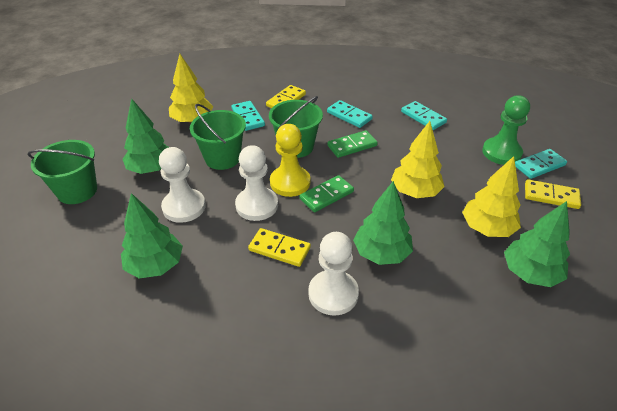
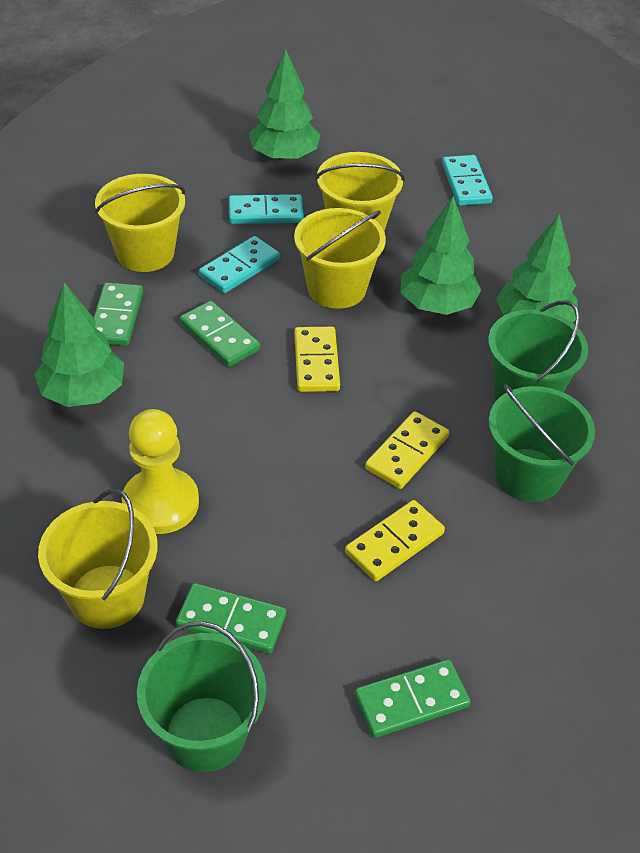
green domino: 2 -> 4
green pawn: 1 -> 0
turquoise domino: 4 -> 3
white pawn: 3 -> 0
yellow bucket: 0 -> 4
yellow tree: 3 -> 0

